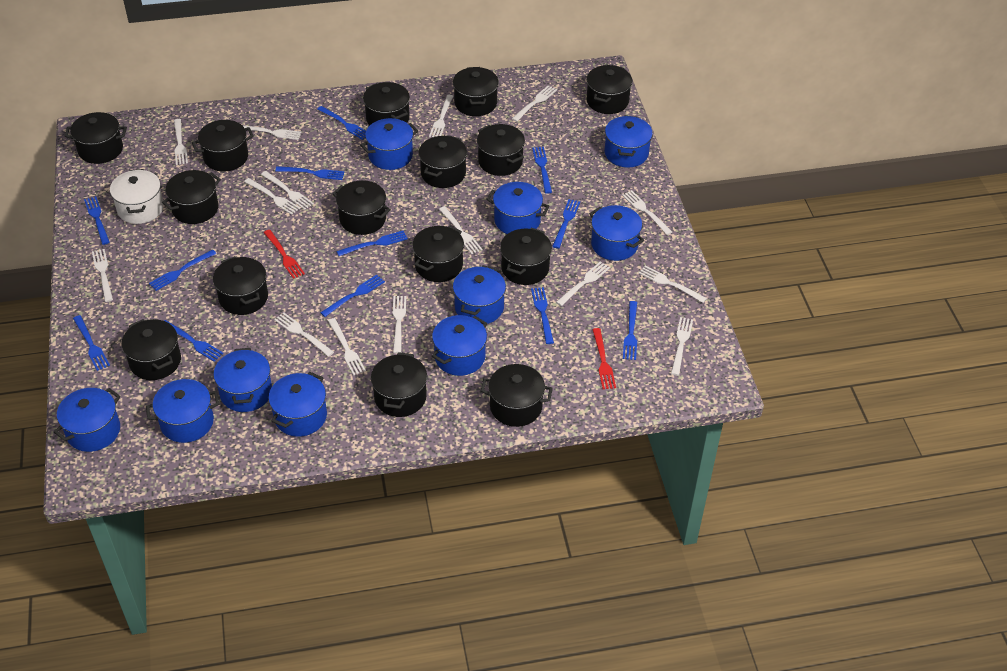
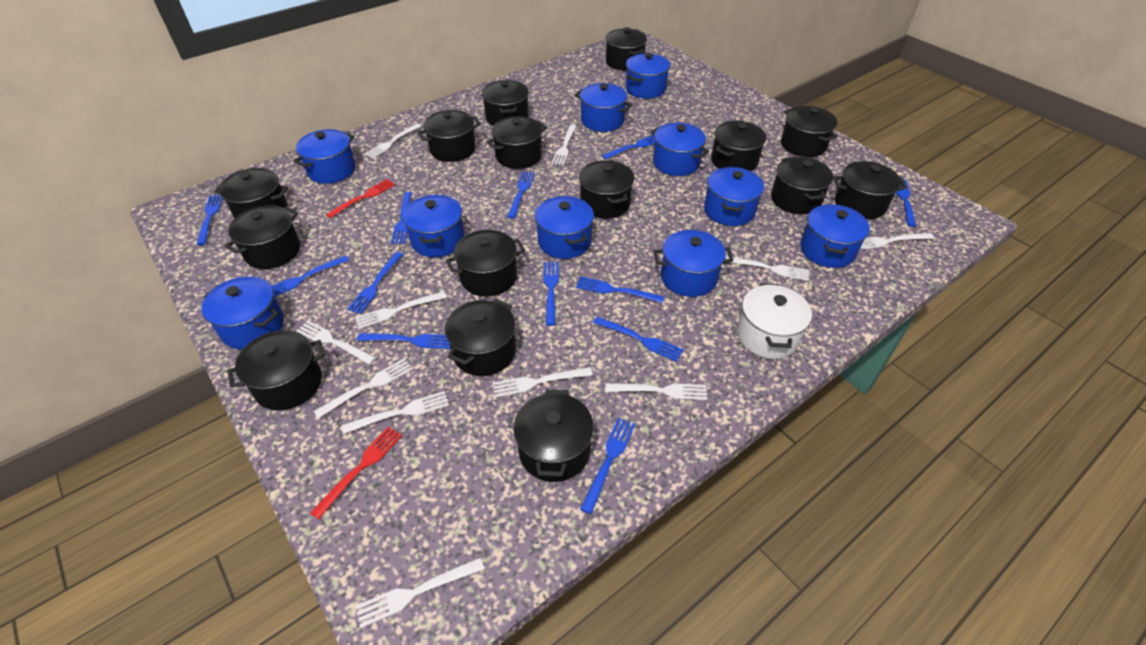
white fork: 15 -> 11

